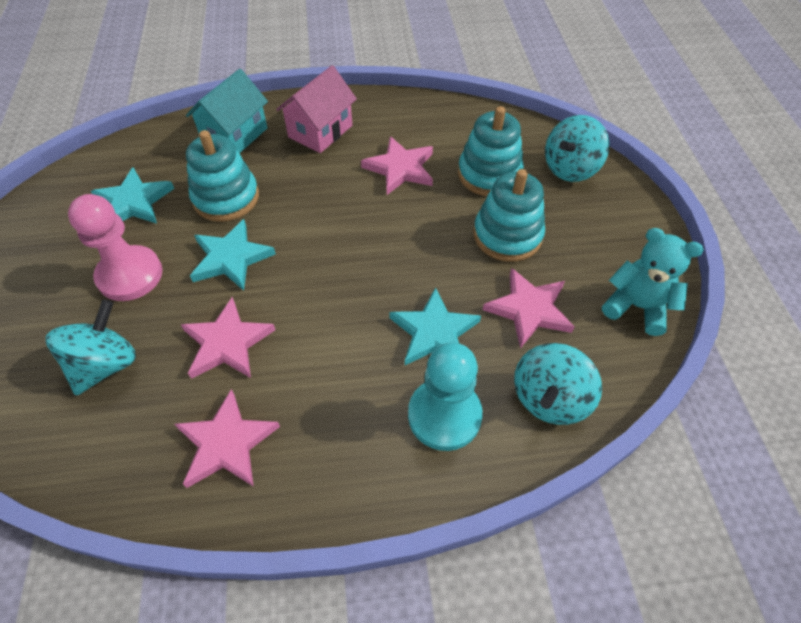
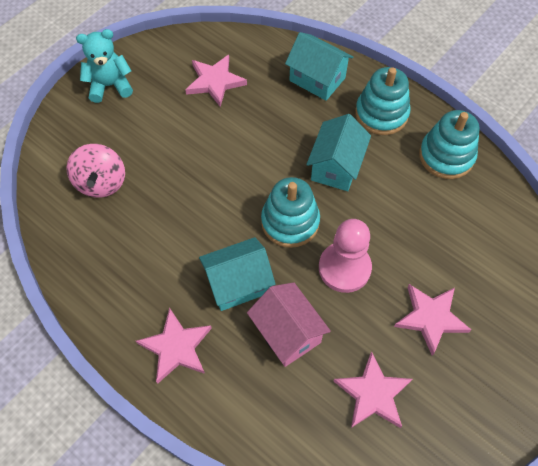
pink spinning top: 0 -> 1
turquoise house: 1 -> 3
turquoise pawn: 1 -> 0
turquoise spinning top: 3 -> 0
turquoise star: 3 -> 0

